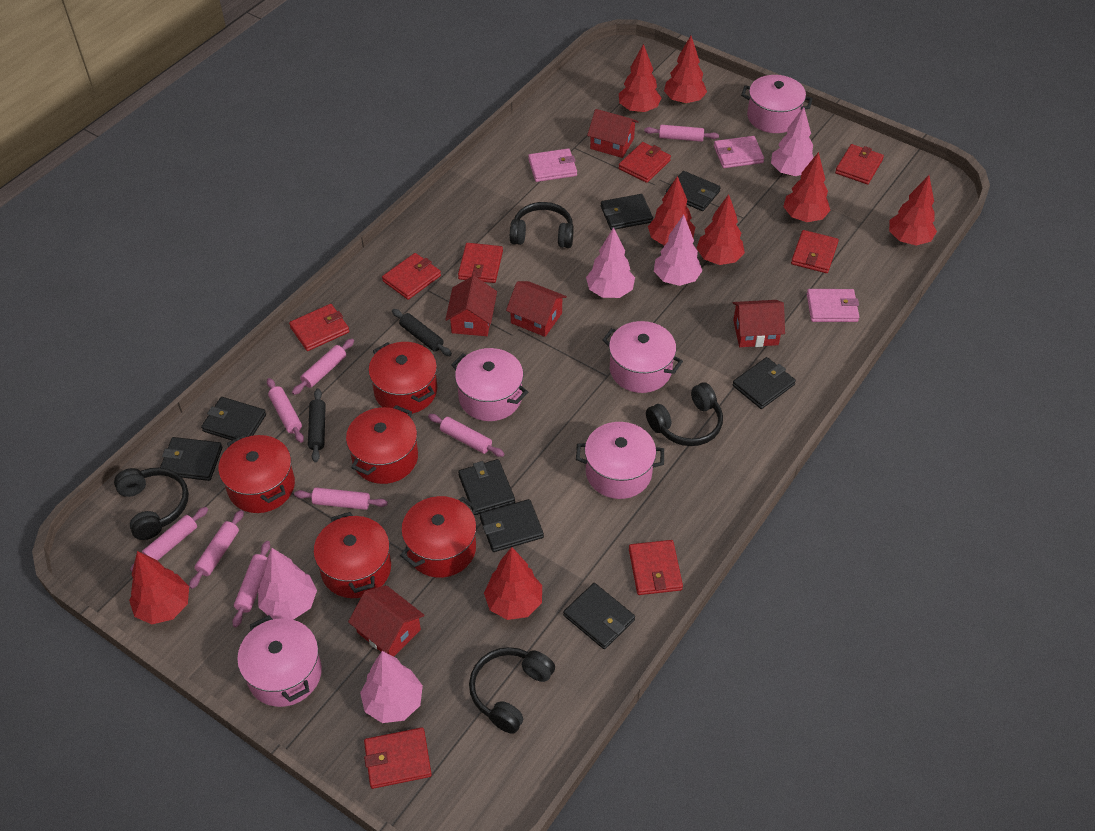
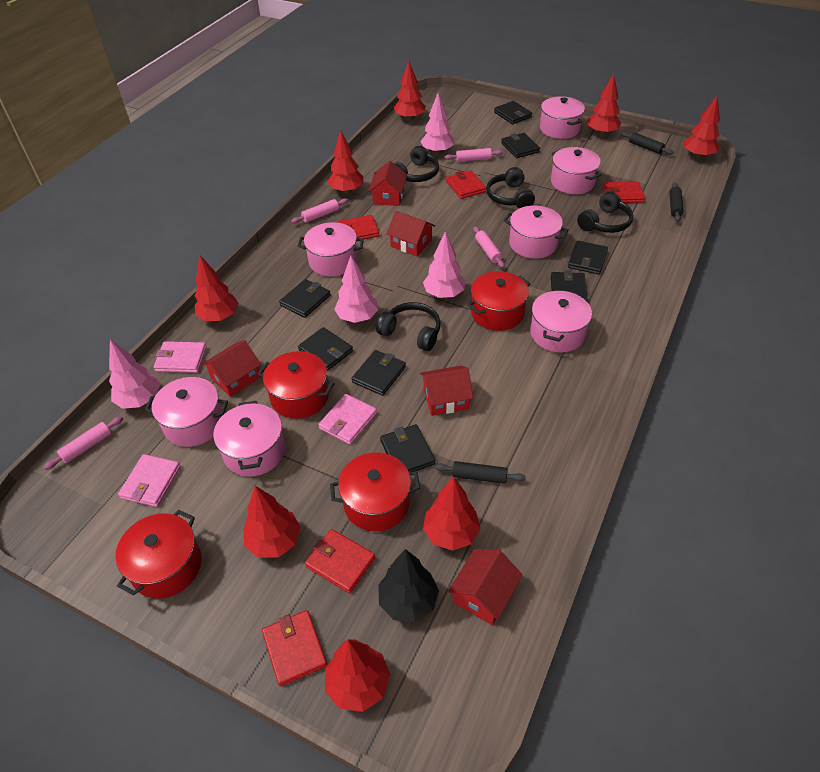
black rolling pin: 2 -> 3
black tree: 0 -> 1
pink pot: 5 -> 7
pink rolling pin: 8 -> 4
pink tree: 5 -> 4
red pot: 5 -> 4
red wallet: 8 -> 5

